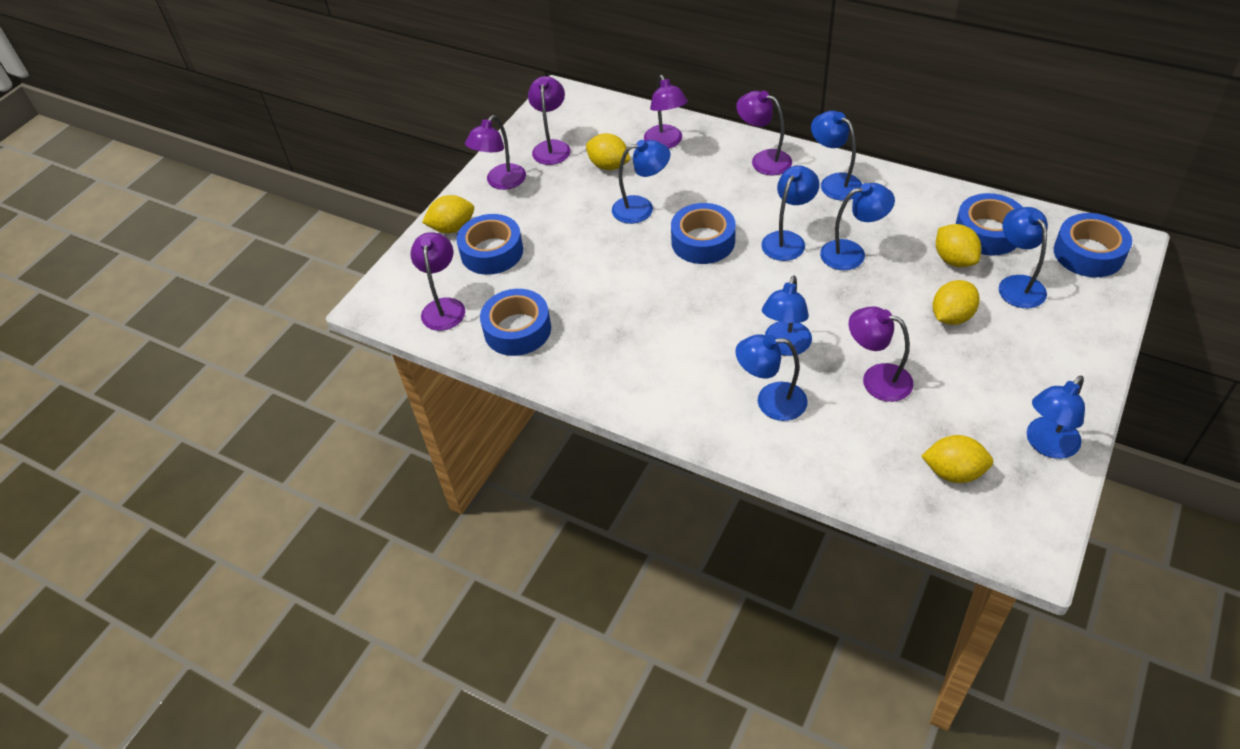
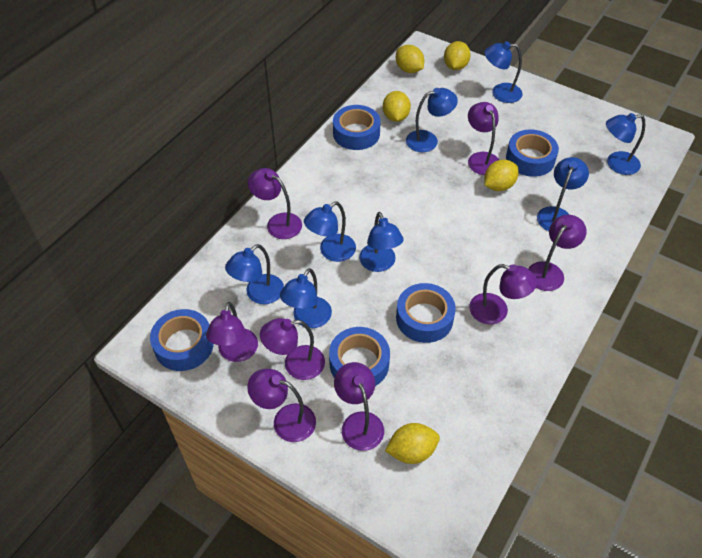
purple lamp: 6 -> 8

